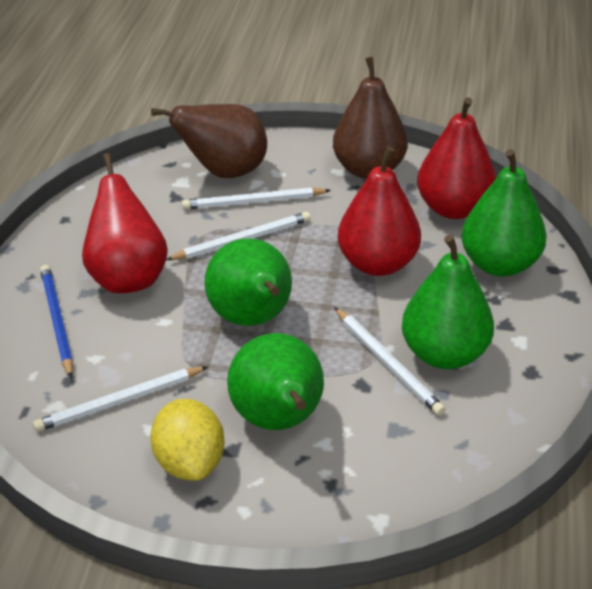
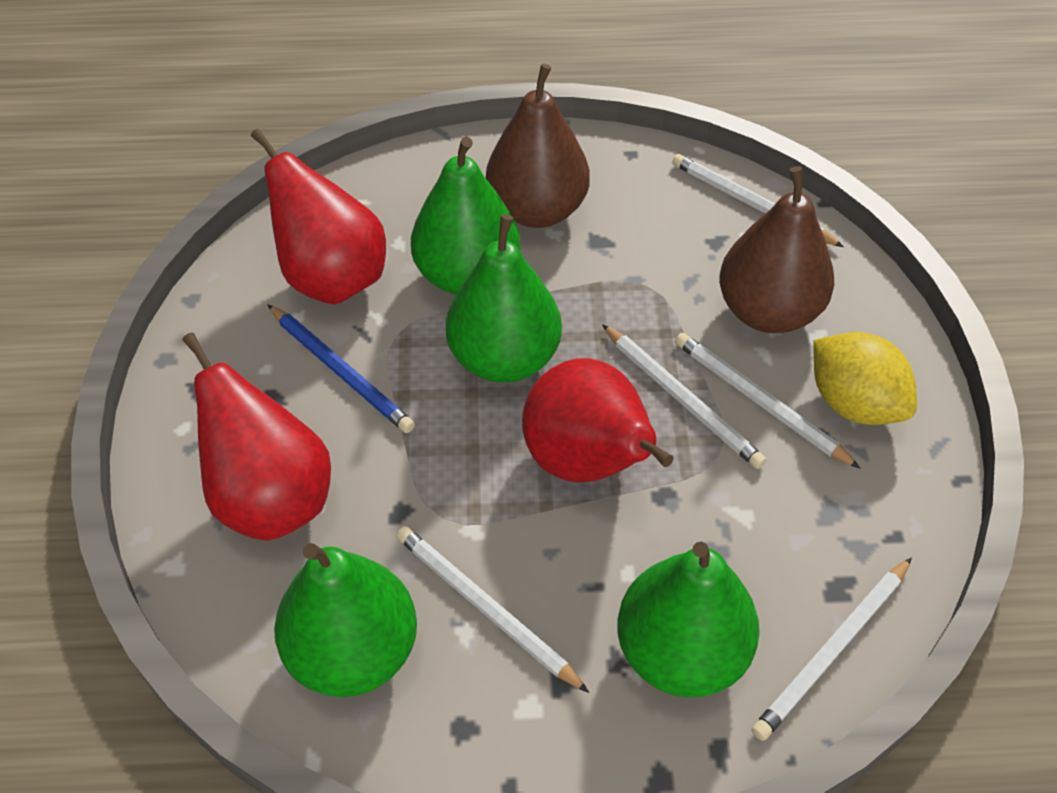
white pencil: 4 -> 5

